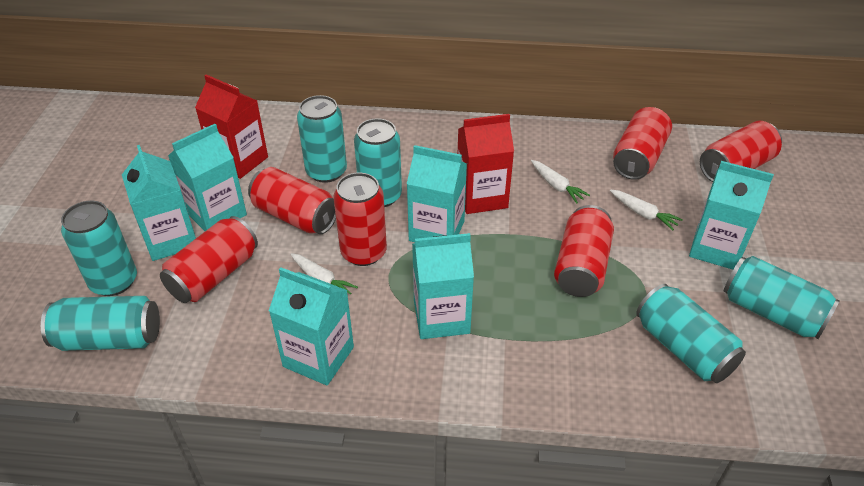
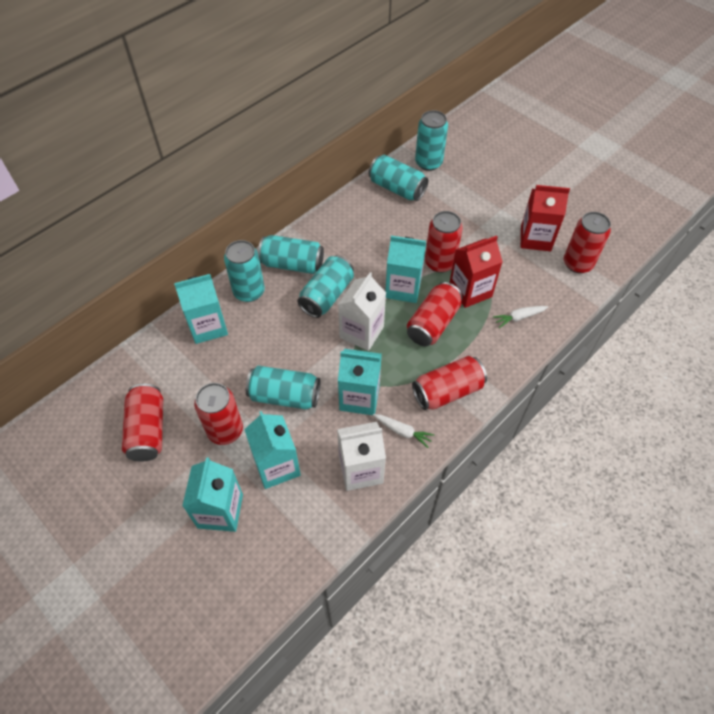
turquoise carton: 6 -> 5
white carrot: 3 -> 2
white carton: 0 -> 2

